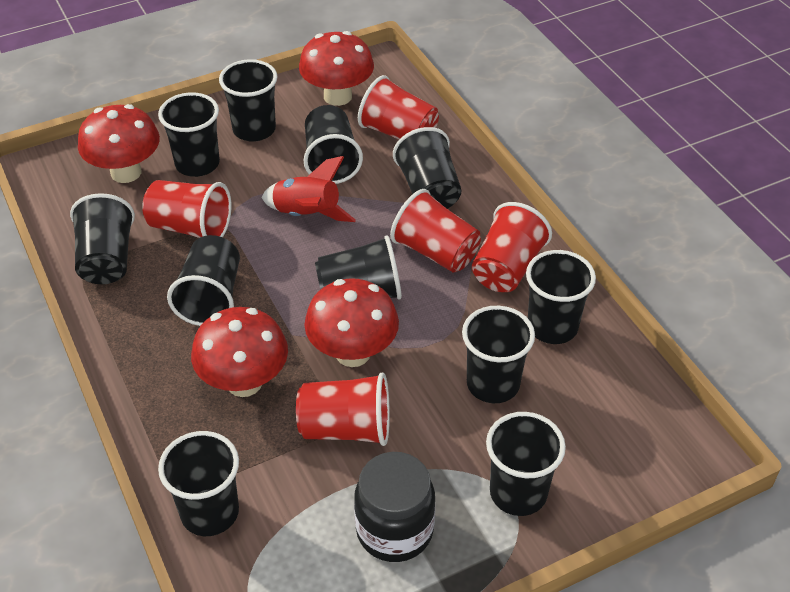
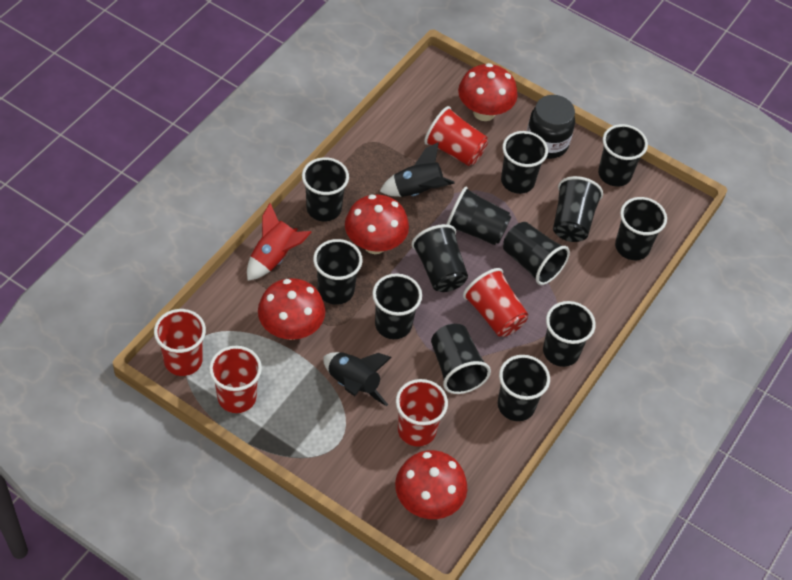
black cup: 11 -> 13
black rocket: 0 -> 2

